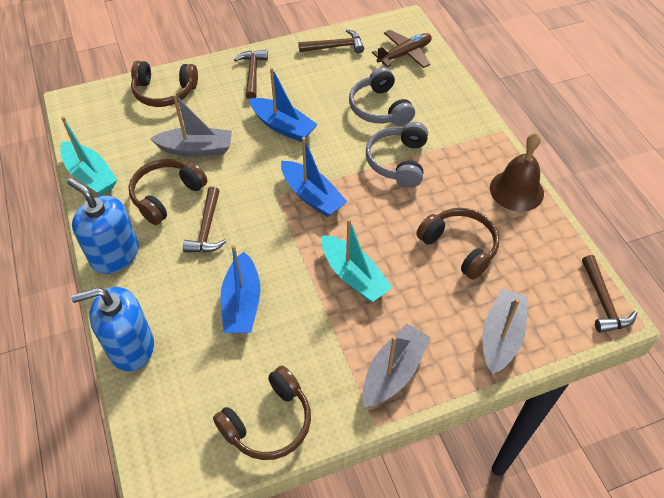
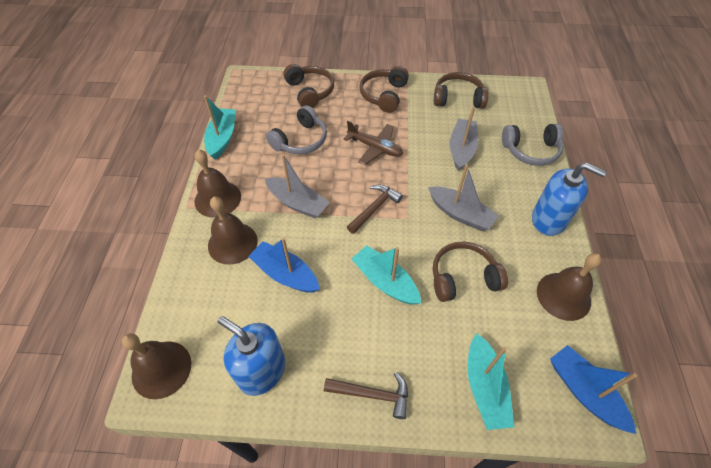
blue boat: 3 -> 2
brown bell: 1 -> 4
brown hammer: 4 -> 2
turquoise boat: 2 -> 3

